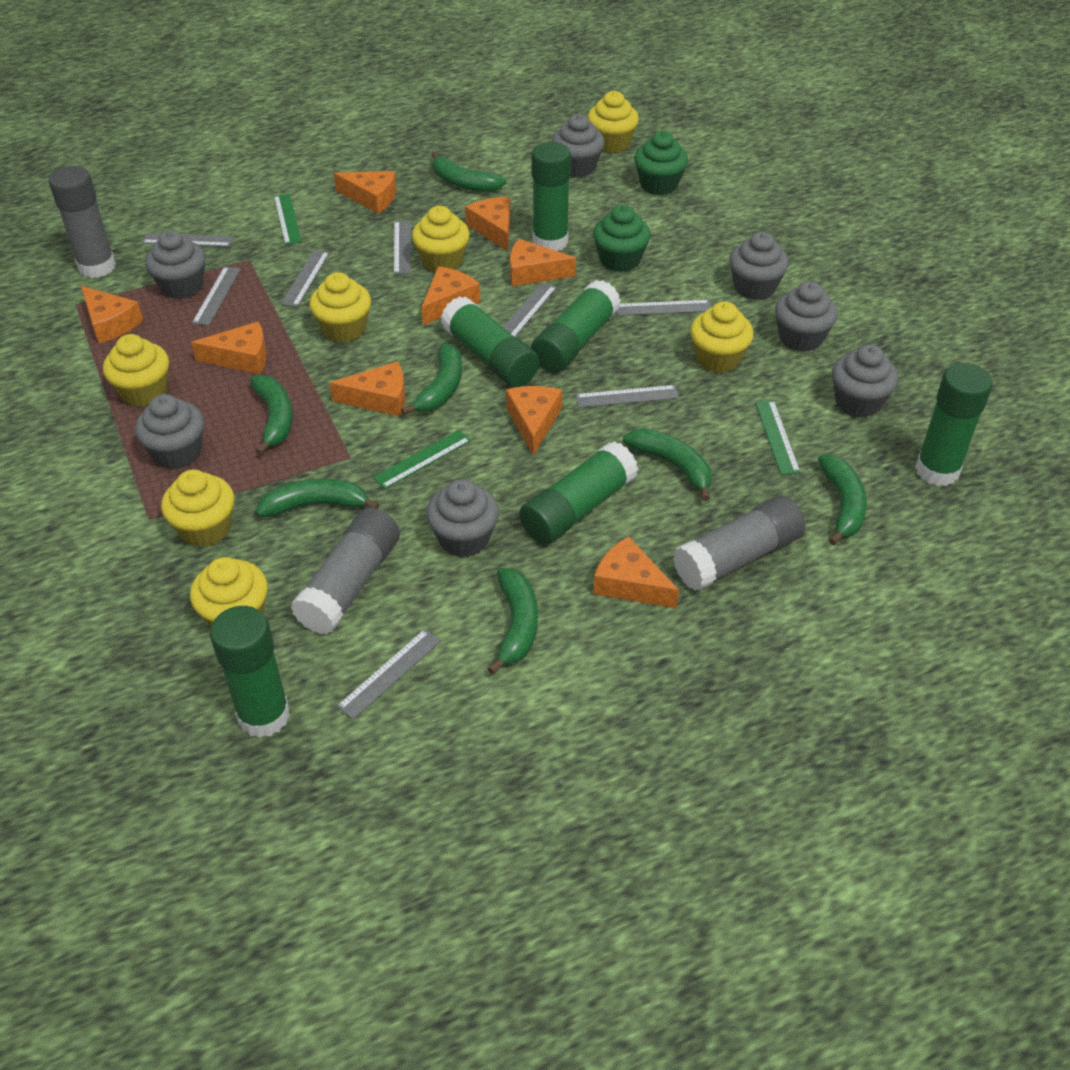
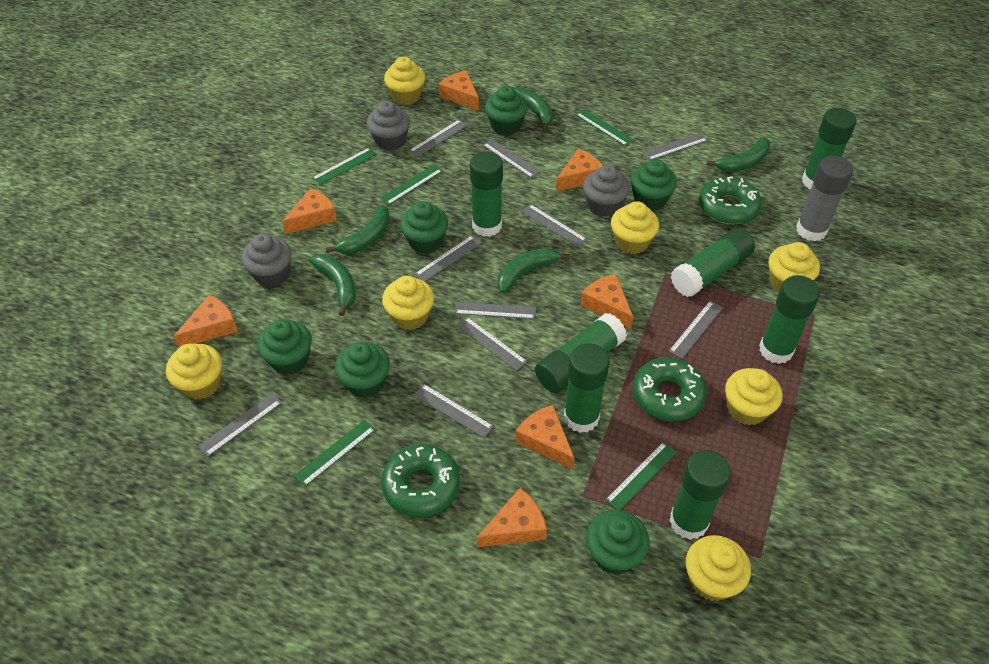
green banana: 7 -> 5
green cupcake: 2 -> 6
green donut: 0 -> 3
green glue stick: 6 -> 7
green ruler: 3 -> 5
grey cupcake: 7 -> 3
grey glue stick: 3 -> 1
grey ruler: 8 -> 10
orange cheese: 9 -> 7

